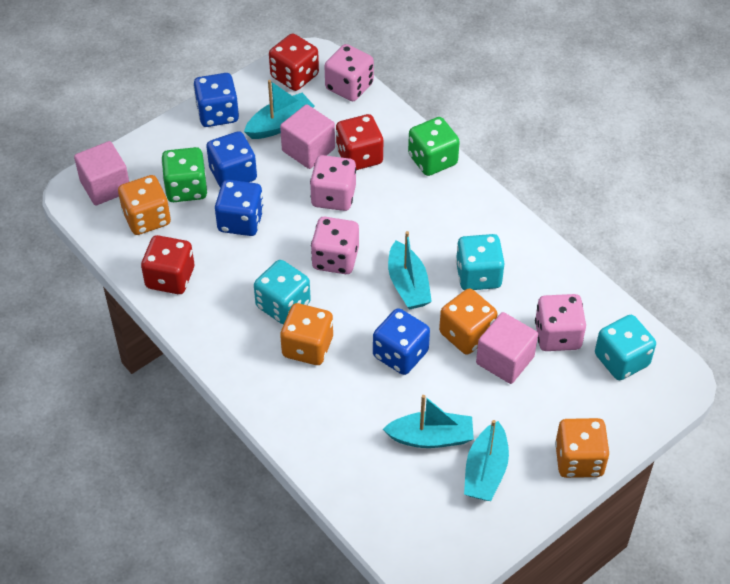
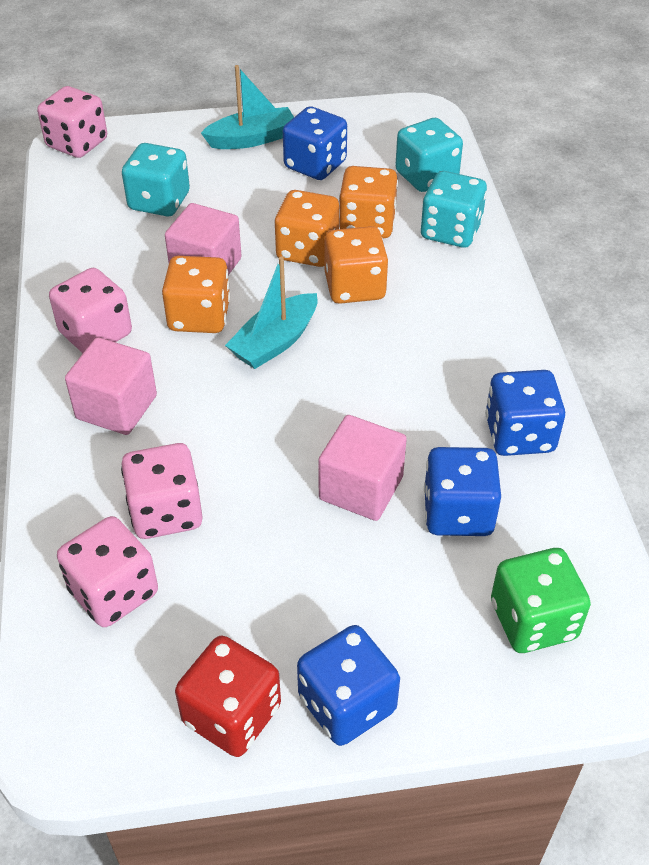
green dice: 2 -> 1
red dice: 3 -> 1
turquoise boat: 4 -> 2

